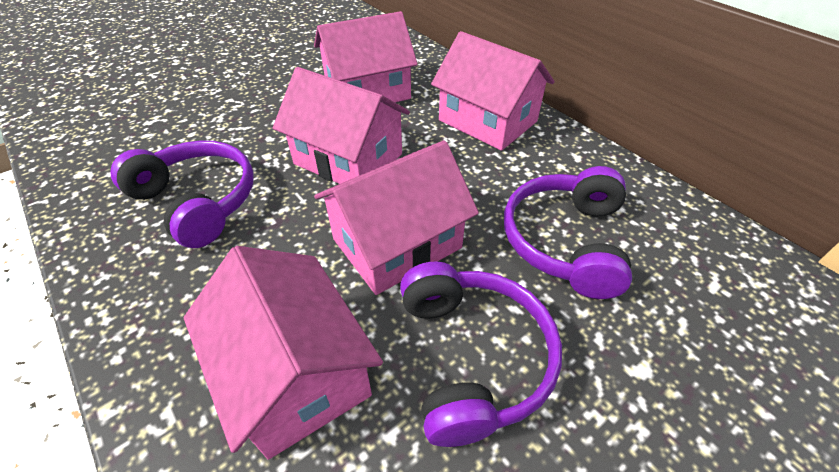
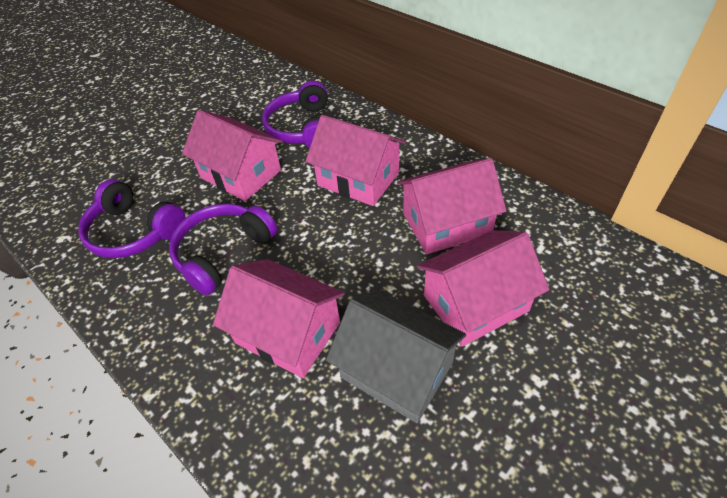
grey house: 0 -> 1

